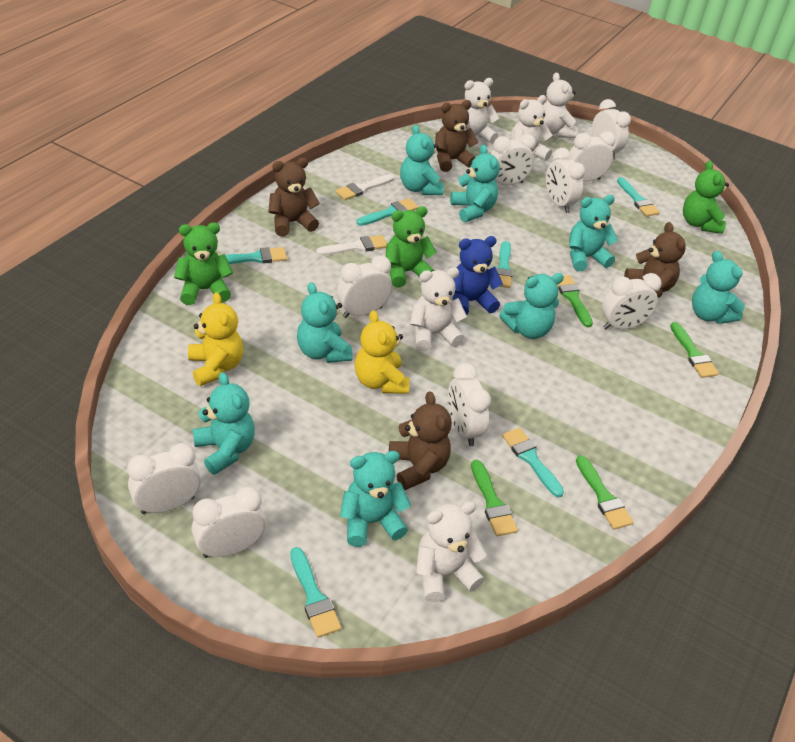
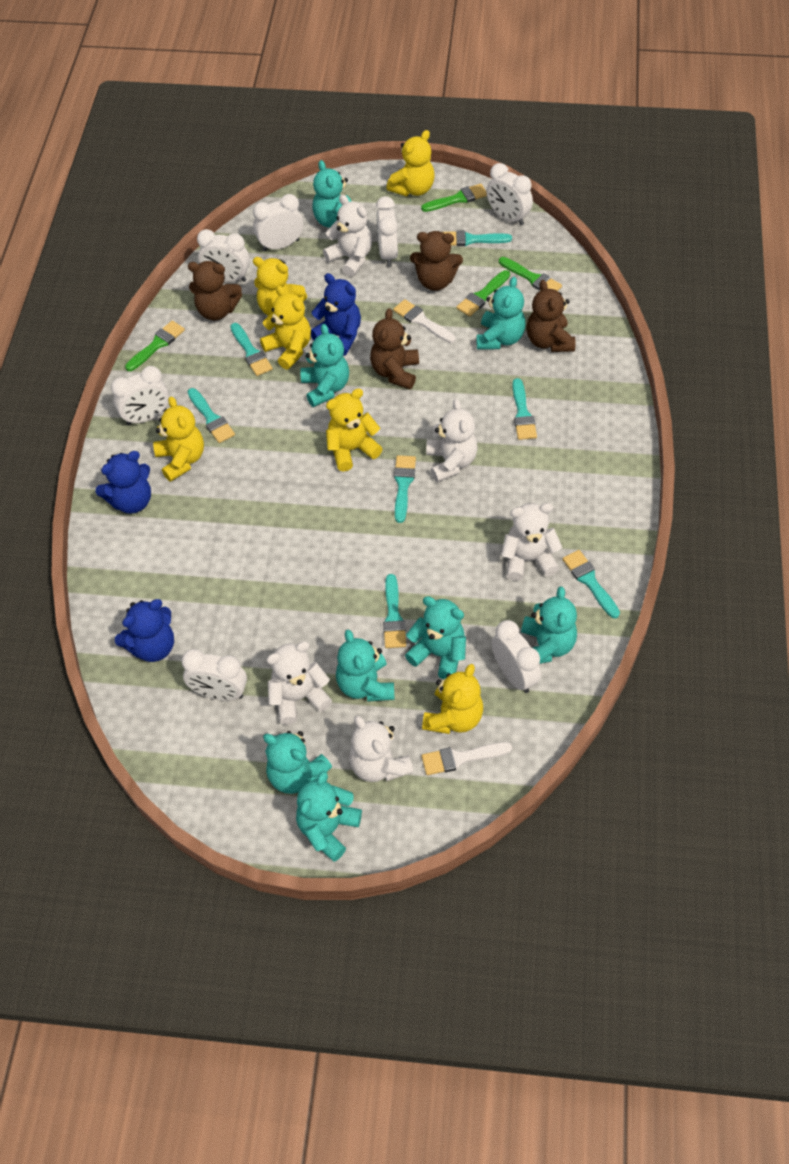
blue teddy bear: 1 -> 3
green teddy bear: 3 -> 0
turquoise brush: 6 -> 7
white clock: 9 -> 7
yellow teddy bear: 2 -> 6

